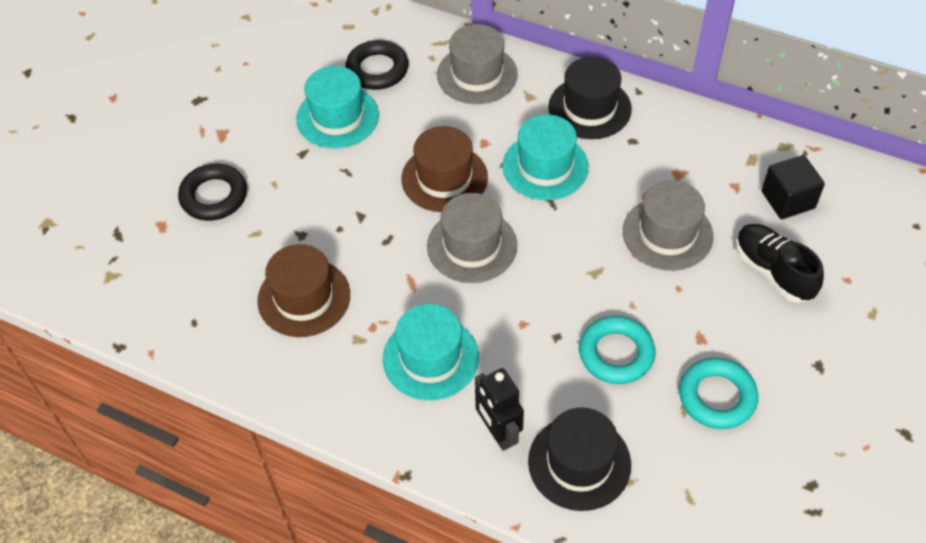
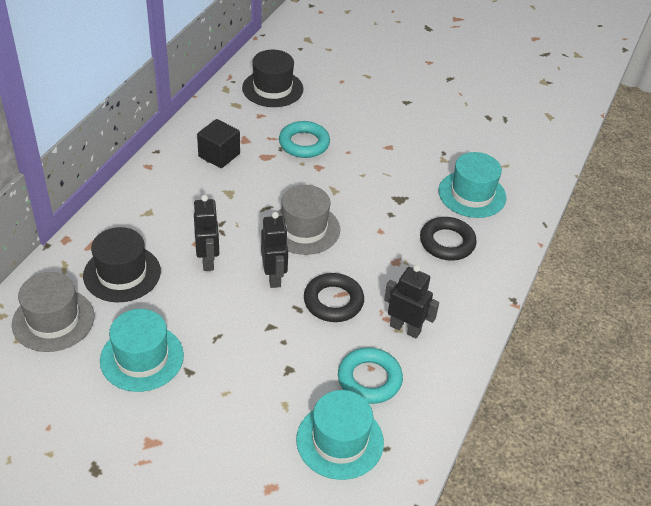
black robot: 1 -> 3
black shoe: 1 -> 0
brown hat: 2 -> 0
grey hat: 3 -> 2

